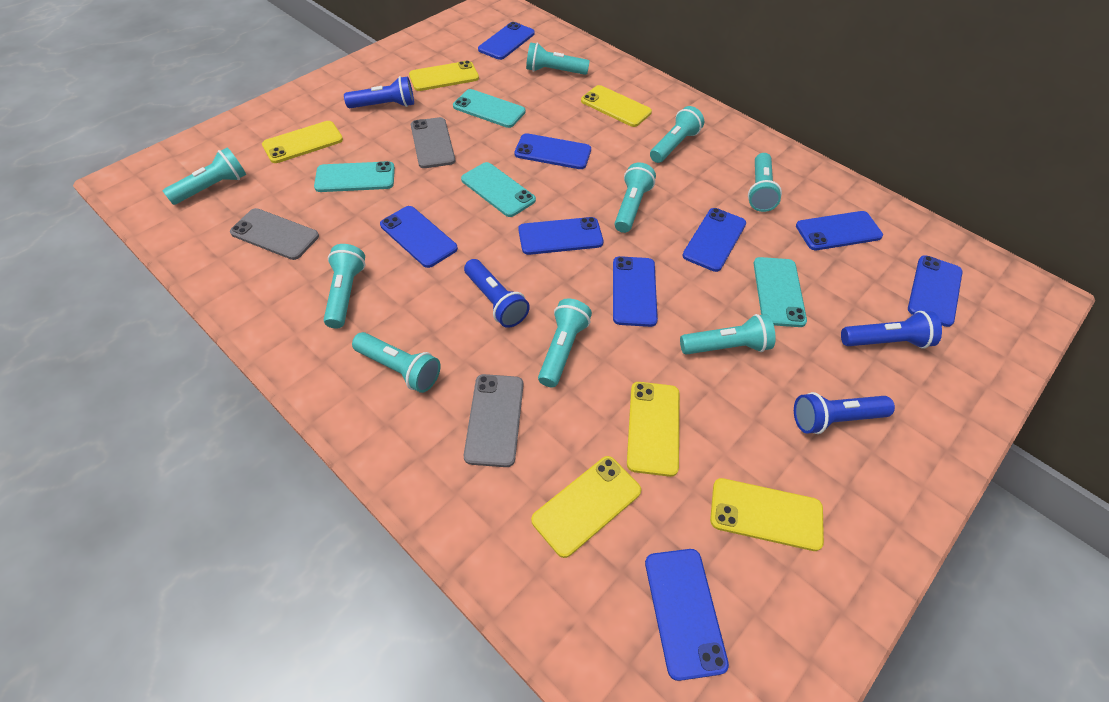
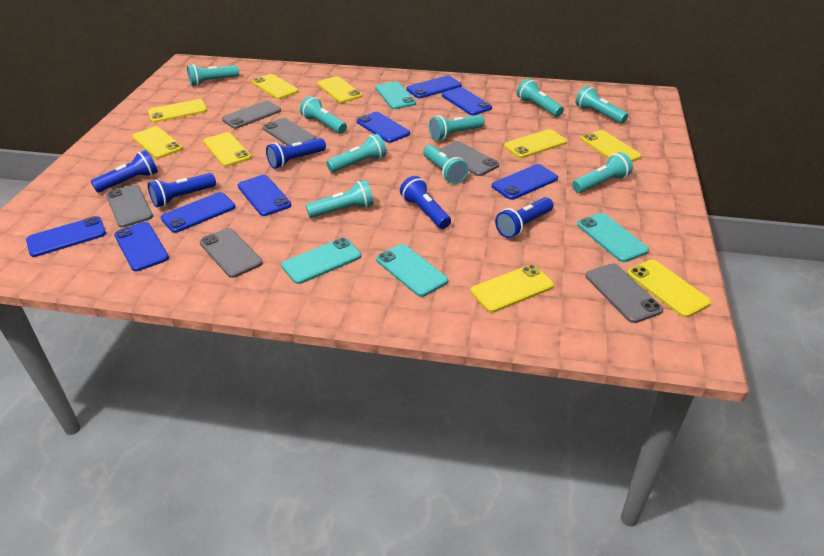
blue flashlight: 4 -> 5
blue phone: 9 -> 8
grey phone: 3 -> 6
yellow phone: 6 -> 9

